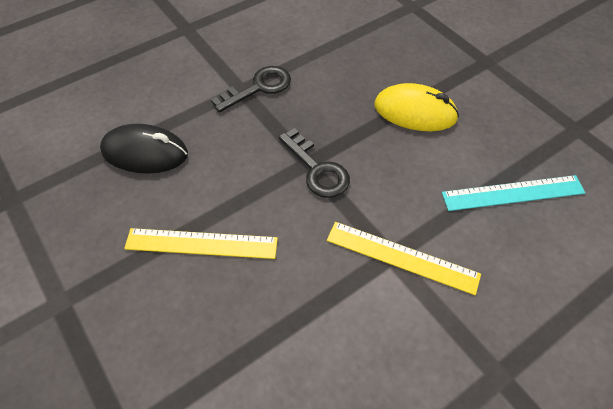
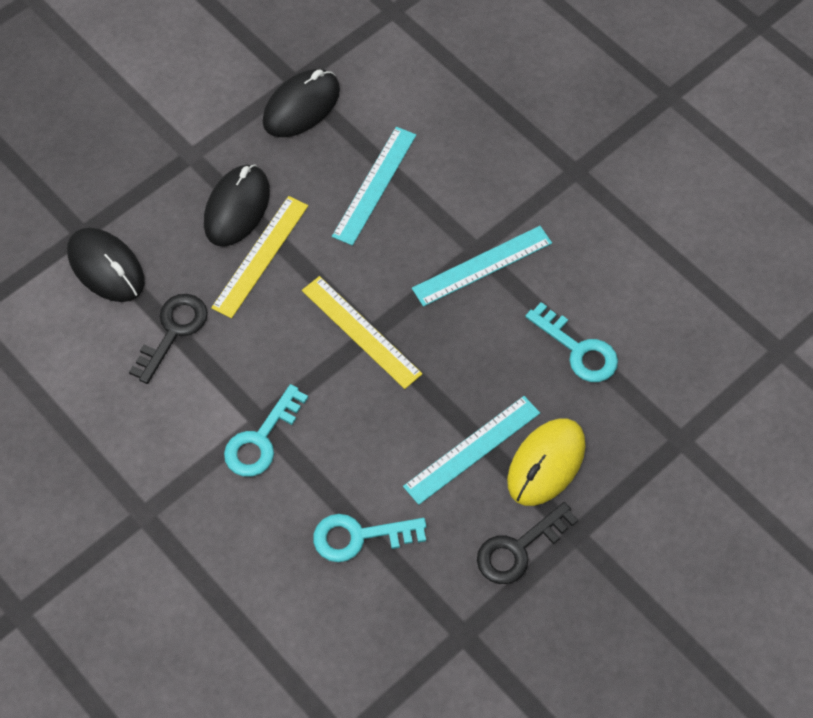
black mouse: 1 -> 3
turquoise key: 0 -> 3
turquoise ruler: 1 -> 3

